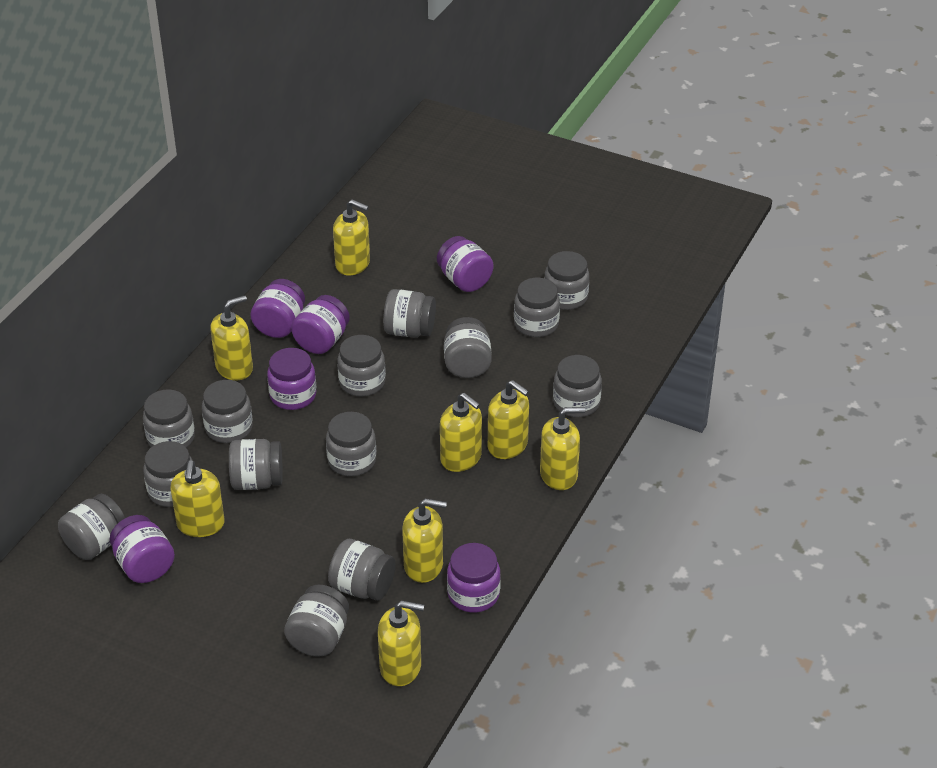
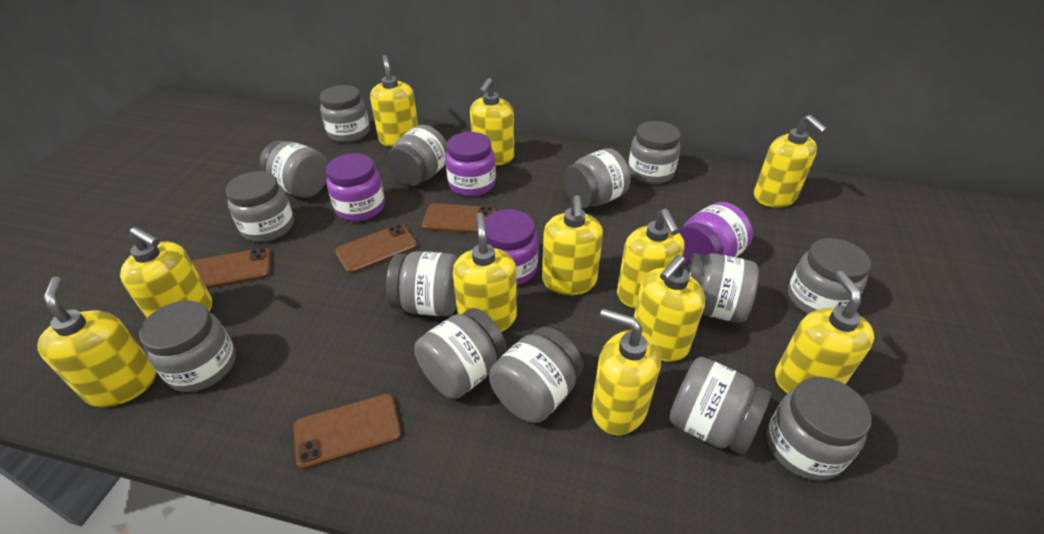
brown phone: 0 -> 4
purple jar: 6 -> 4
yellow soap dispenser: 8 -> 11

